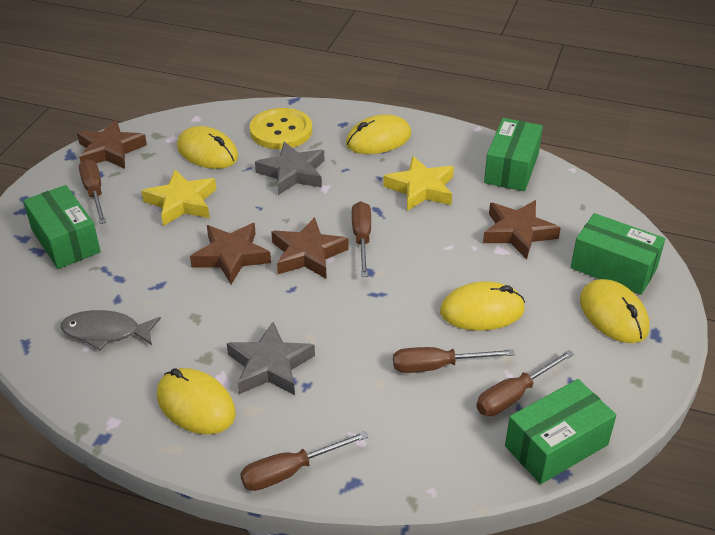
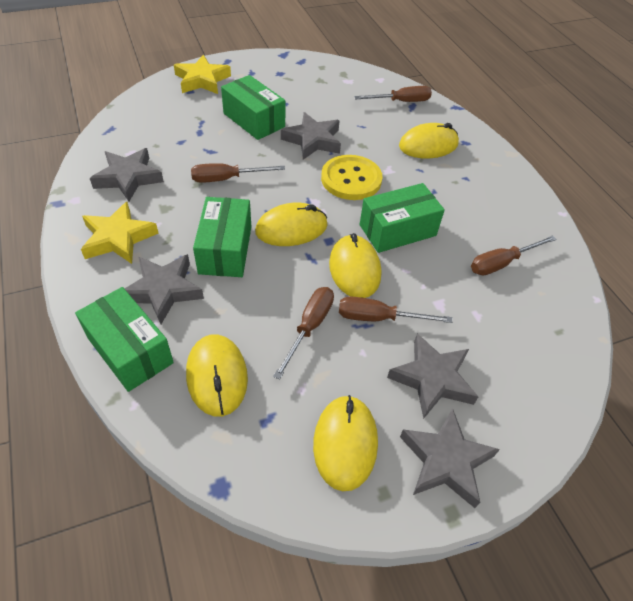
brown star: 4 -> 0
grey fish: 1 -> 0
grey star: 2 -> 5

